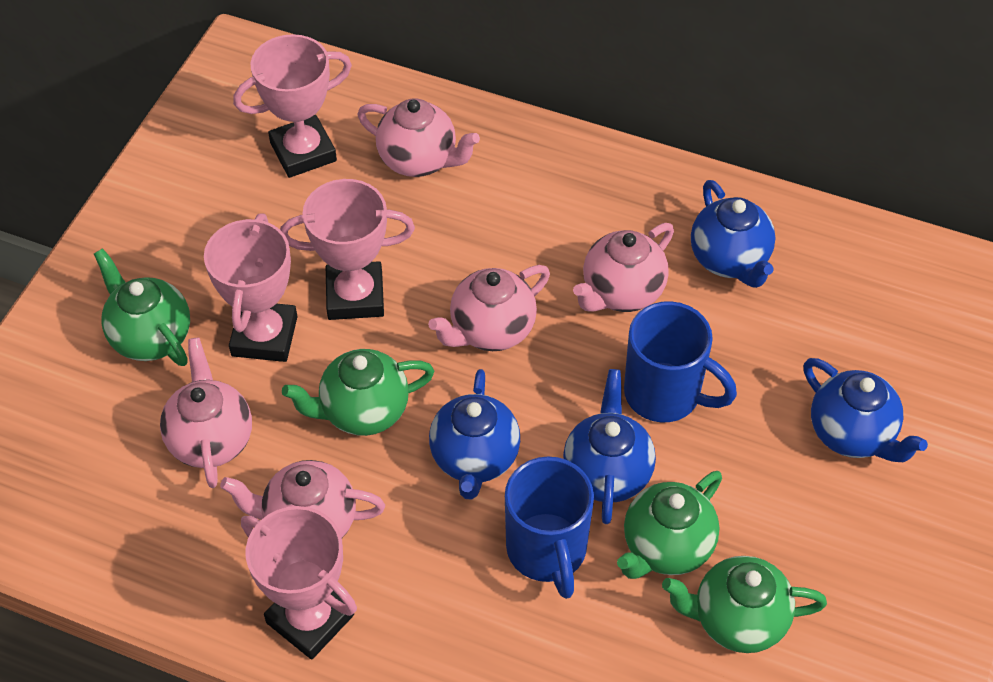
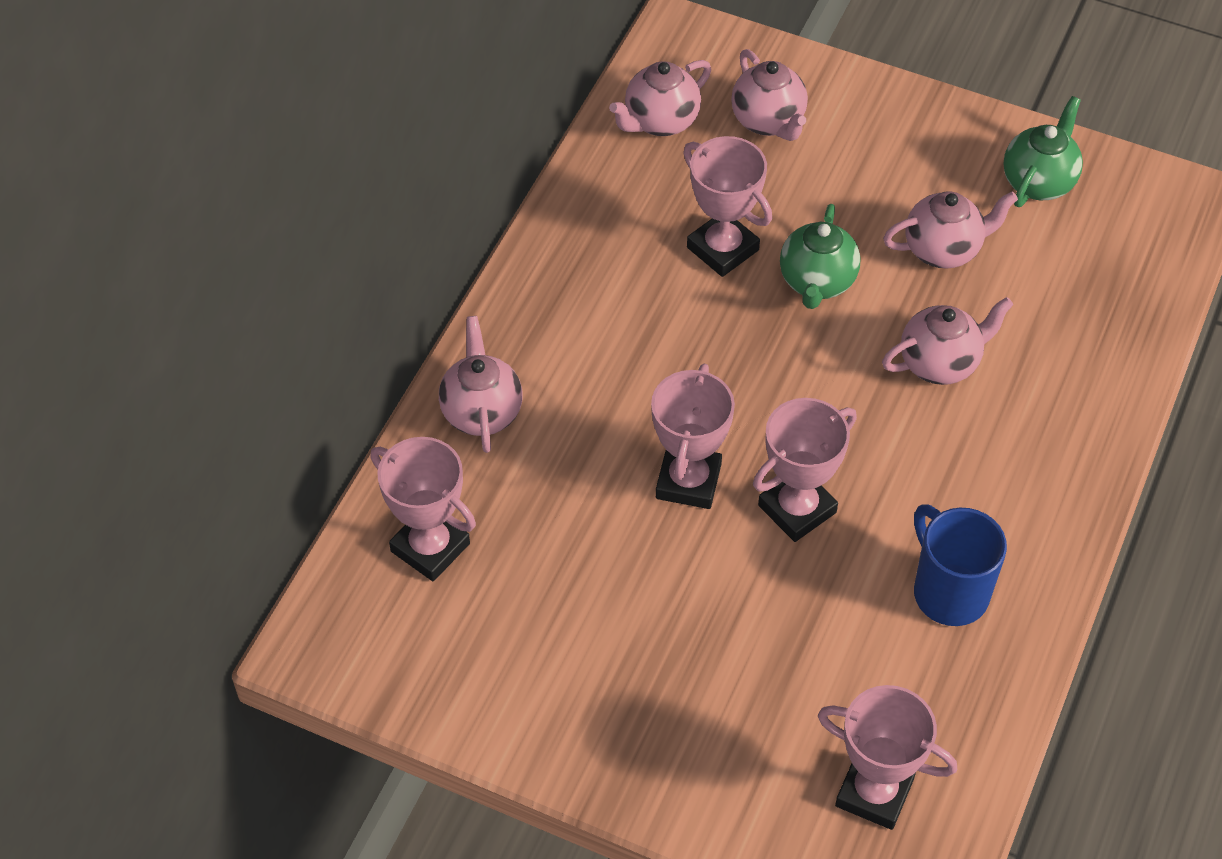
blue mug: 2 -> 1
blue teapot: 4 -> 0
green teapot: 4 -> 2
pink trophy: 4 -> 5

